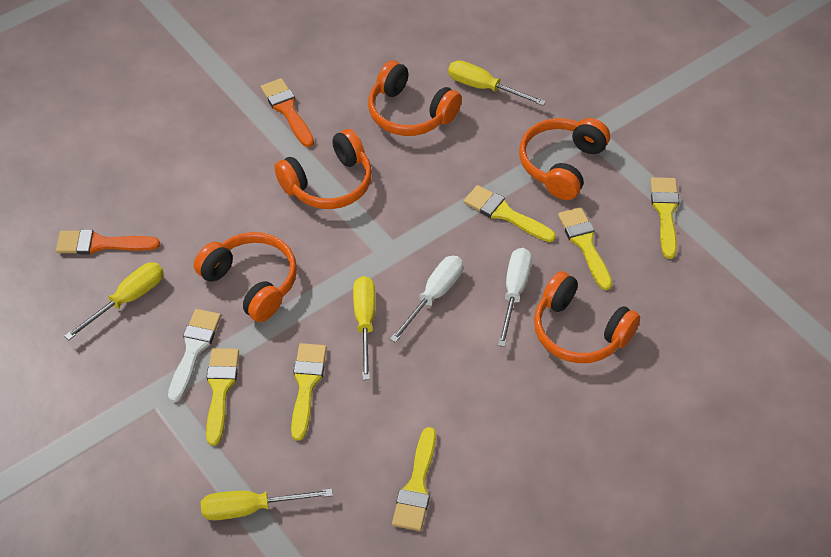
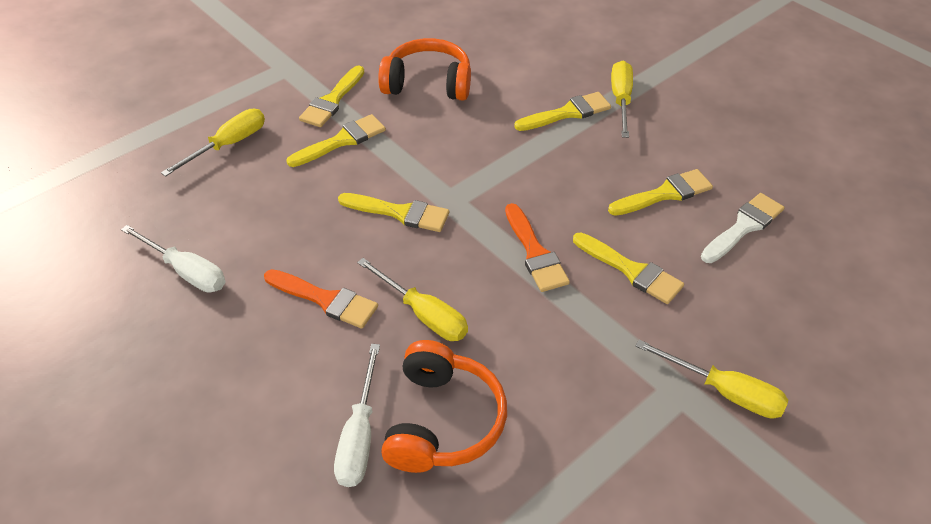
orange headphones: 5 -> 2

